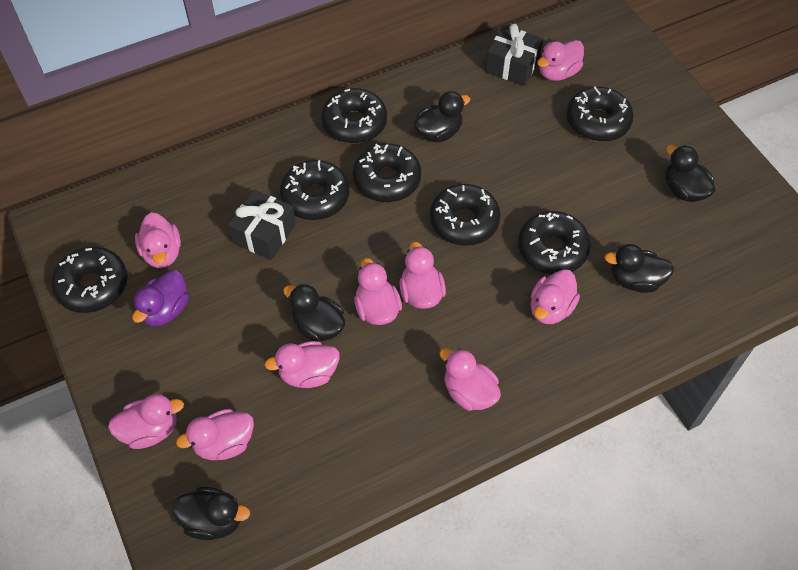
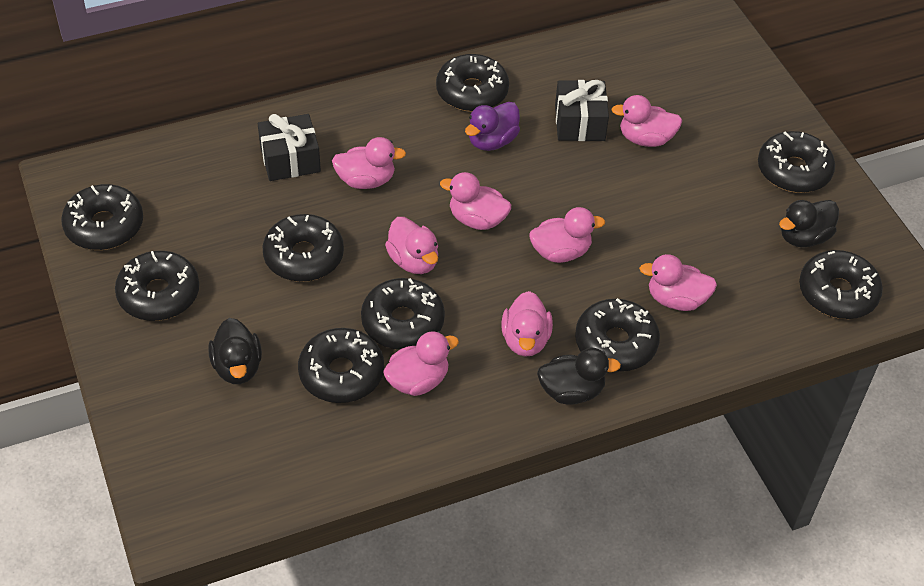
black donut: 7 -> 9
black duck: 5 -> 3
pink duck: 9 -> 8

